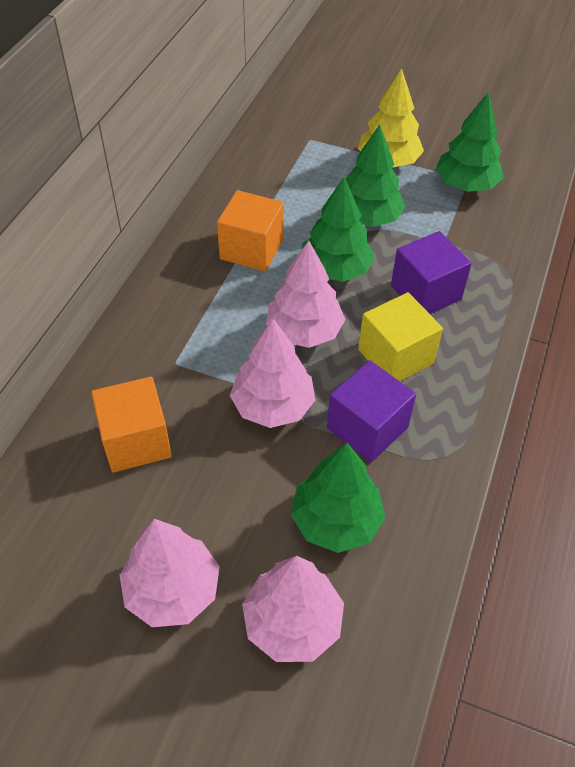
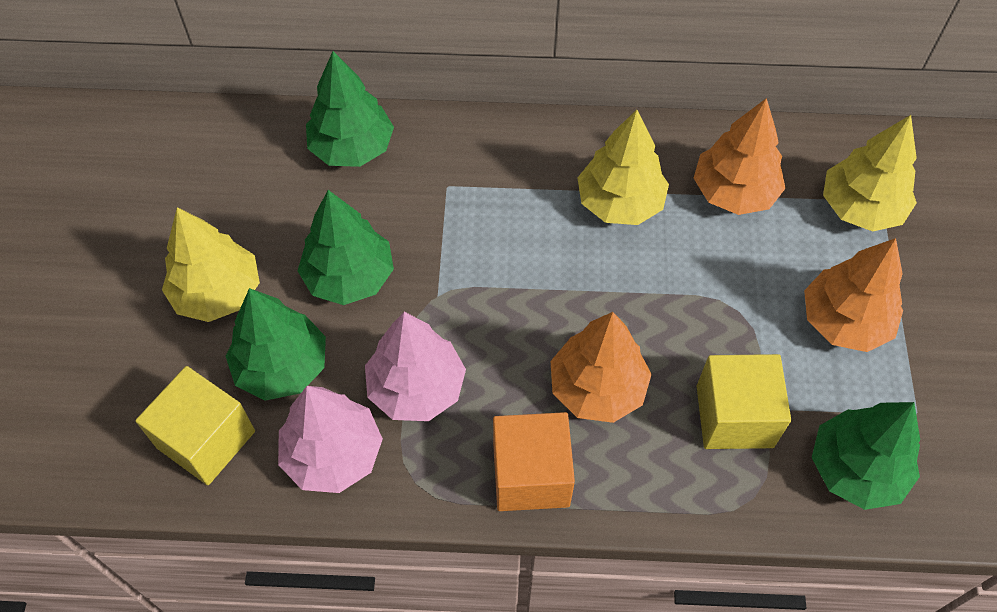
orange cube: 2 -> 1
orange tree: 0 -> 3
pink tree: 4 -> 2
purple cube: 2 -> 0
yellow cube: 1 -> 2
yellow tree: 1 -> 3

